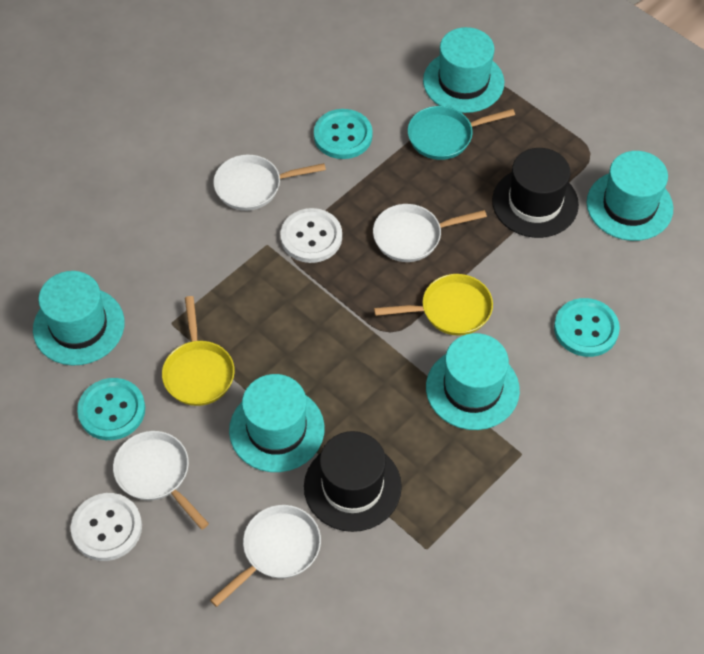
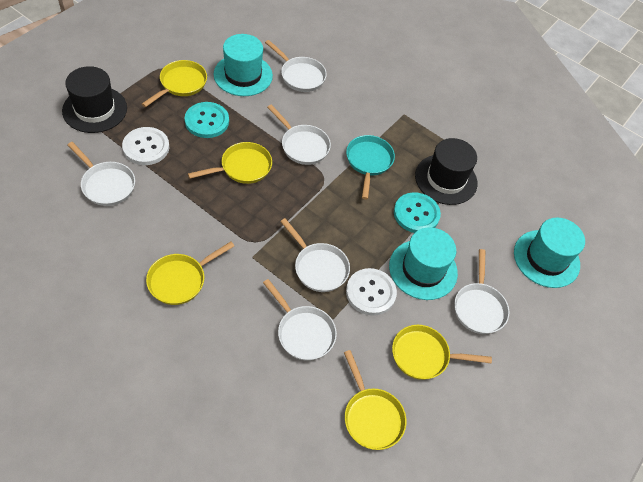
turquoise button: 3 -> 2
turquoise hat: 5 -> 3
white pan: 4 -> 6
yellow pan: 2 -> 5

